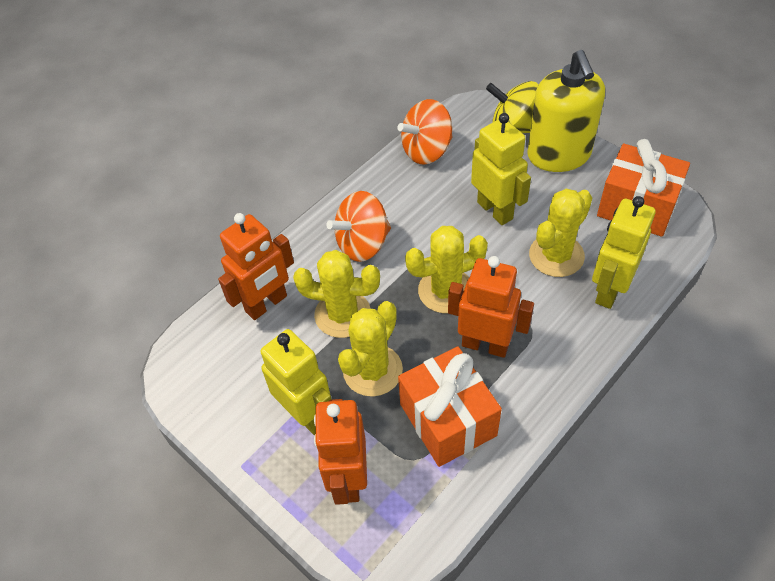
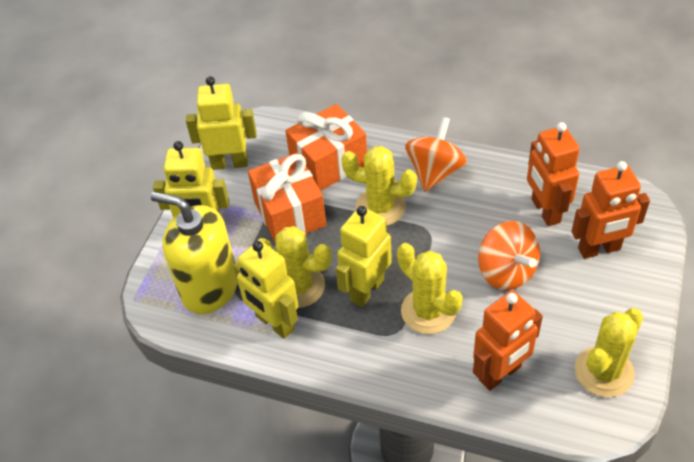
yellow robot: 3 -> 4
yellow spinning top: 1 -> 0

